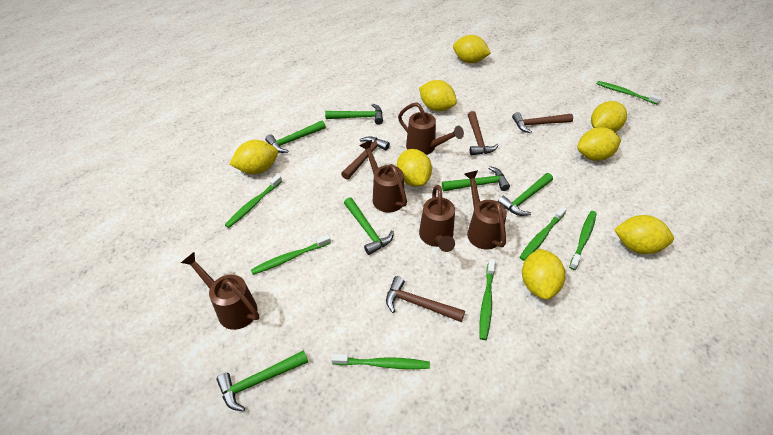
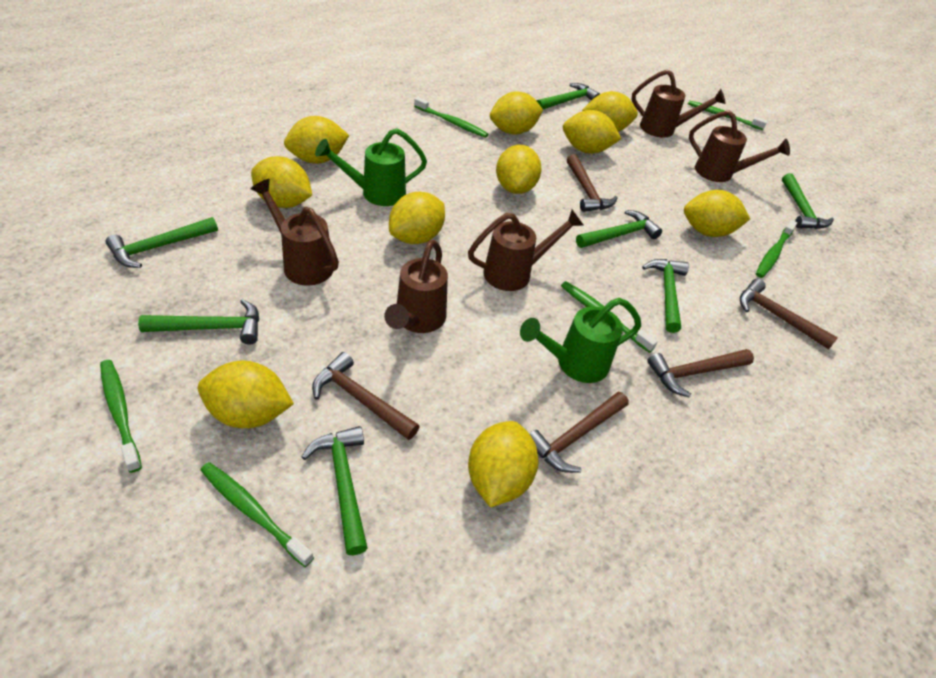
brown hammer: 4 -> 5
green hammer: 6 -> 7
green toothbrush: 7 -> 6
green watering can: 0 -> 2
yellow lemon: 8 -> 10

